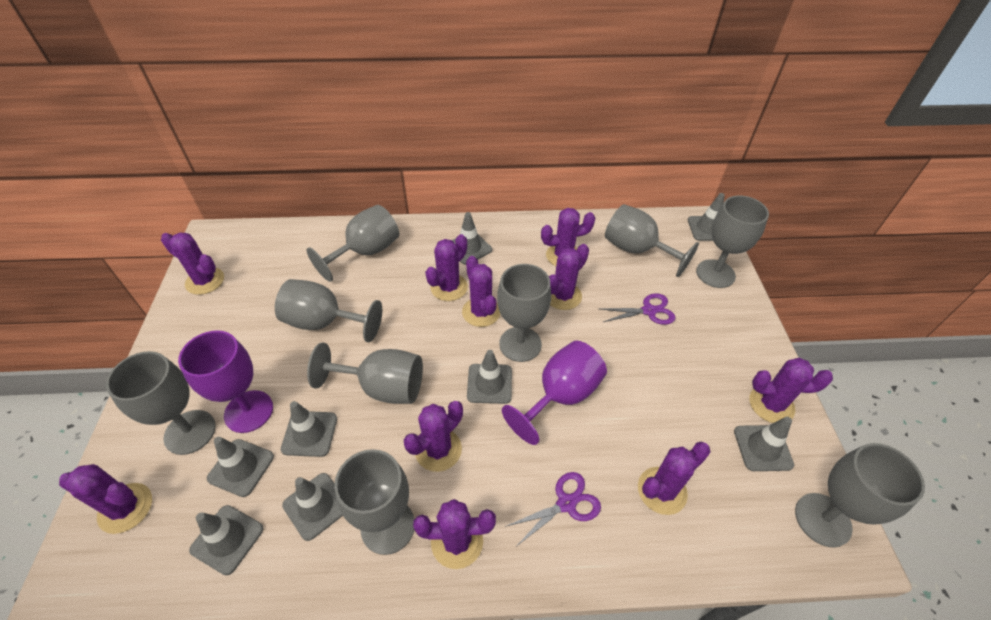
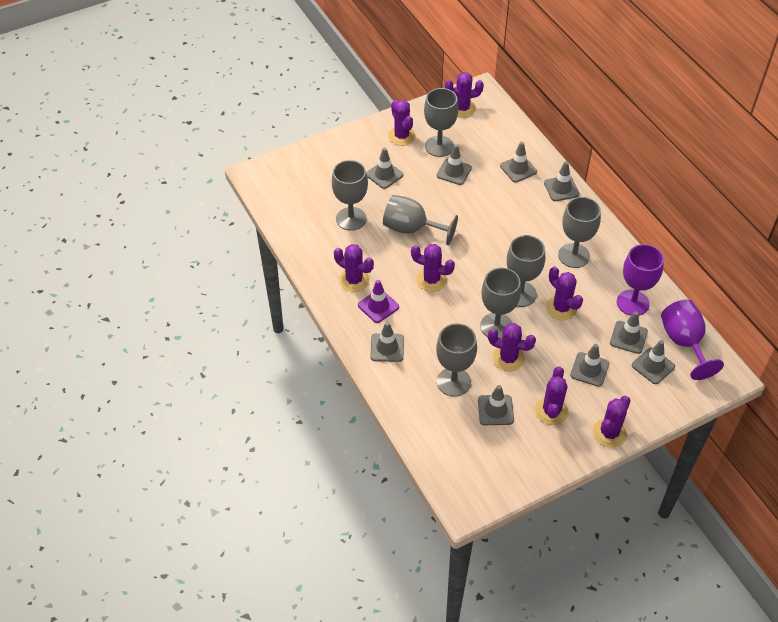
grey goblet: 9 -> 7
grey traffic cone: 8 -> 9
purple cactus: 10 -> 8
purple scissors: 2 -> 0
purple traffic cone: 0 -> 1

